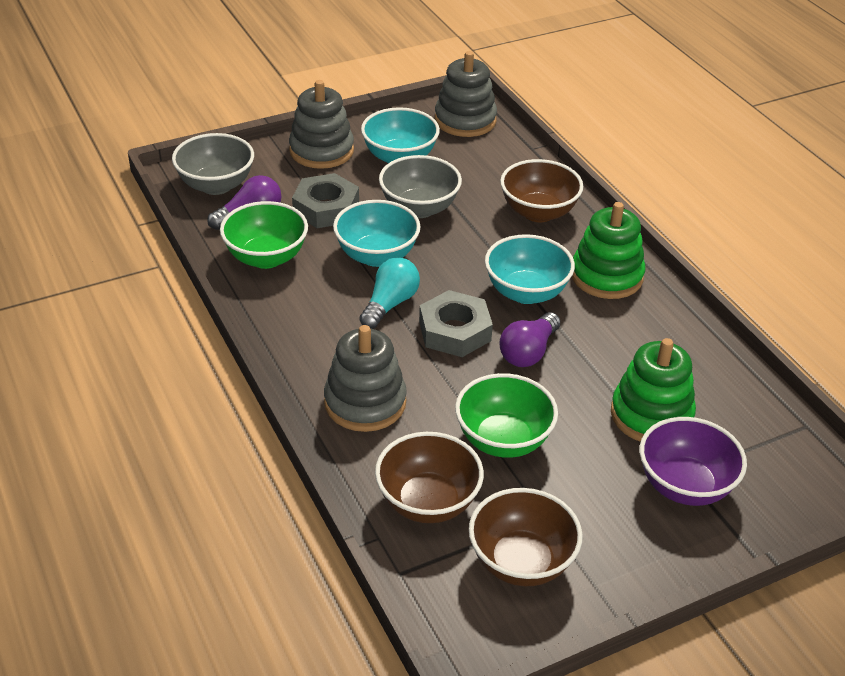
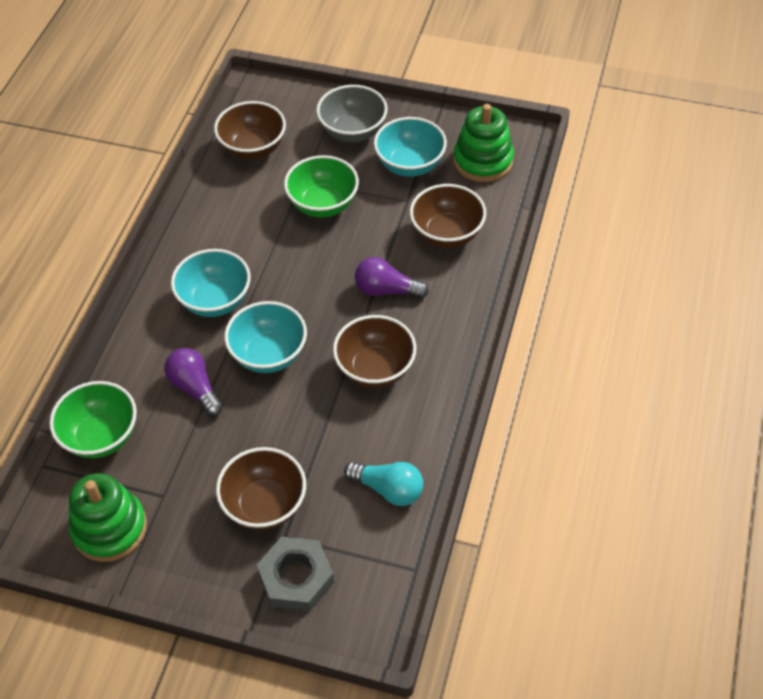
brown bowl: 3 -> 4
grey bowl: 2 -> 1
grey nut: 2 -> 1
grey stacking toy: 3 -> 0
purple bowl: 1 -> 0

